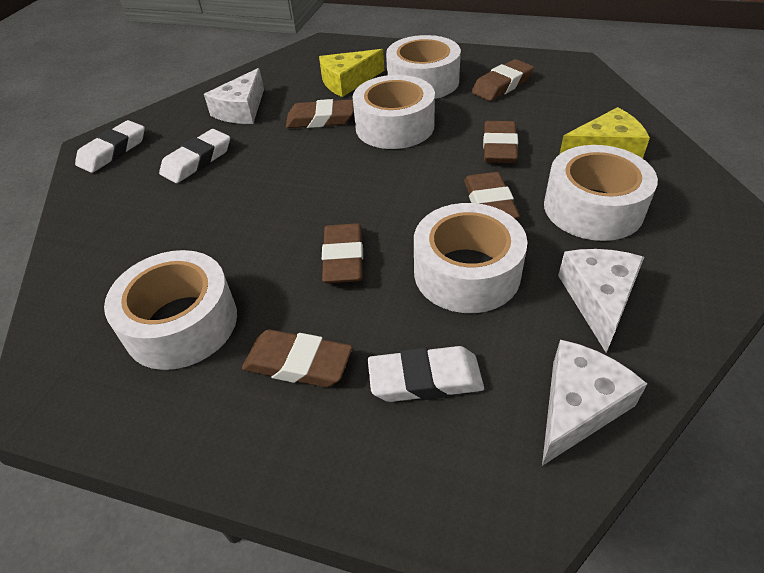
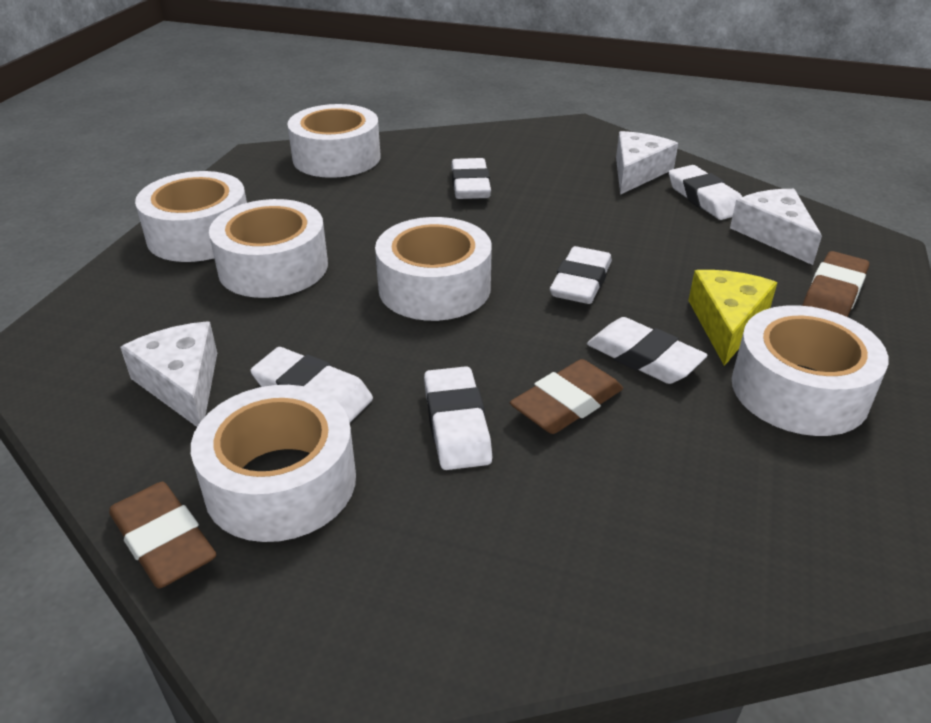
brown eraser: 6 -> 3
white eraser: 3 -> 6
white tape: 5 -> 6
yellow cheese: 2 -> 1

